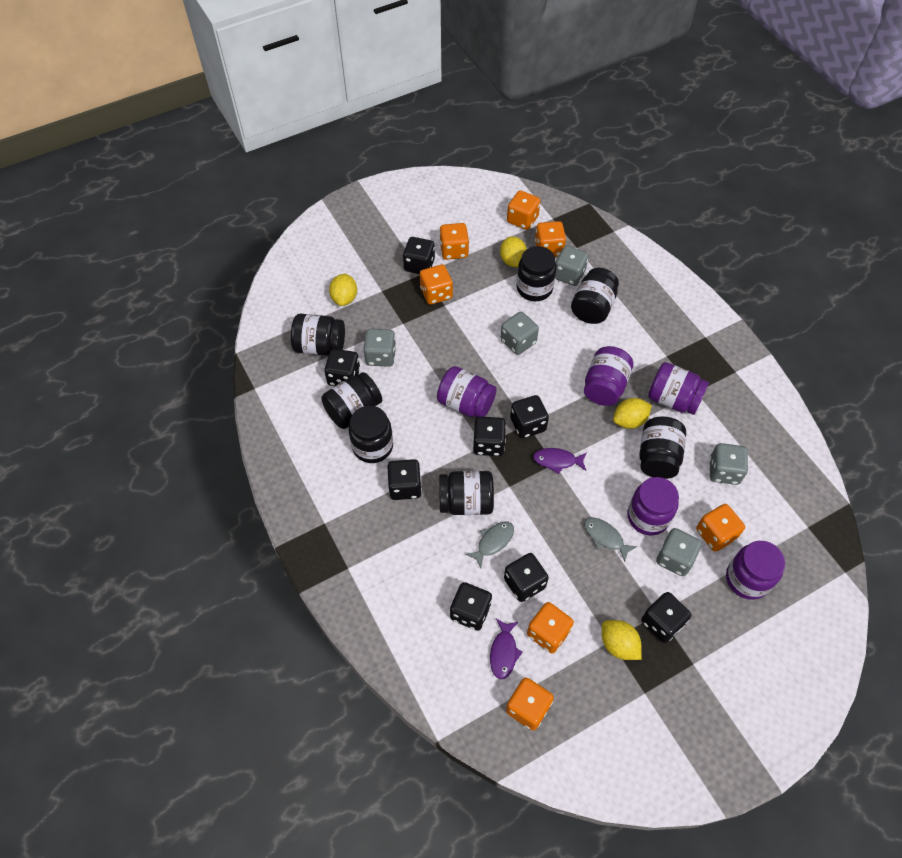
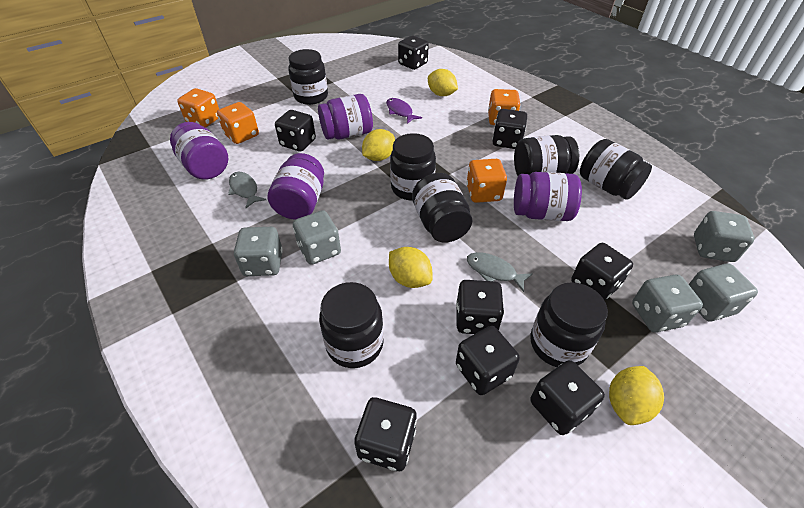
orange dice: 7 -> 4
purple fish: 2 -> 1
purple jar: 5 -> 4

